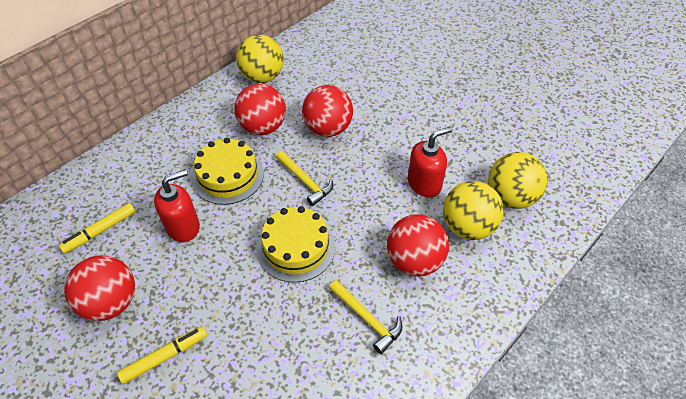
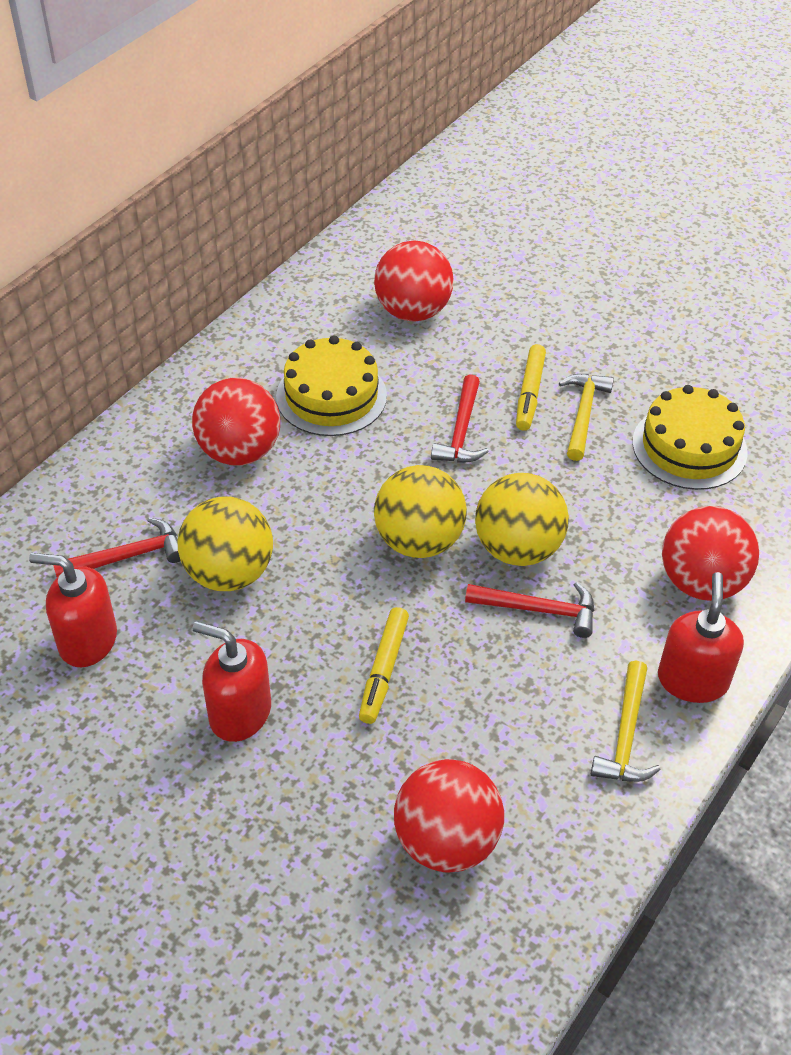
red hammer: 0 -> 3
red soap dispenser: 2 -> 3

